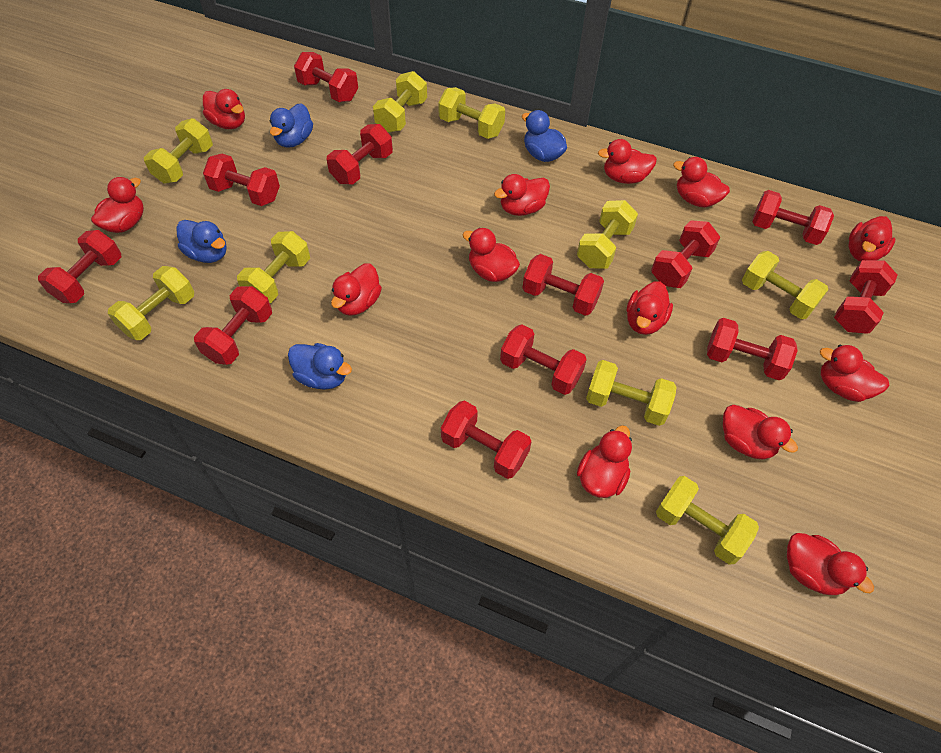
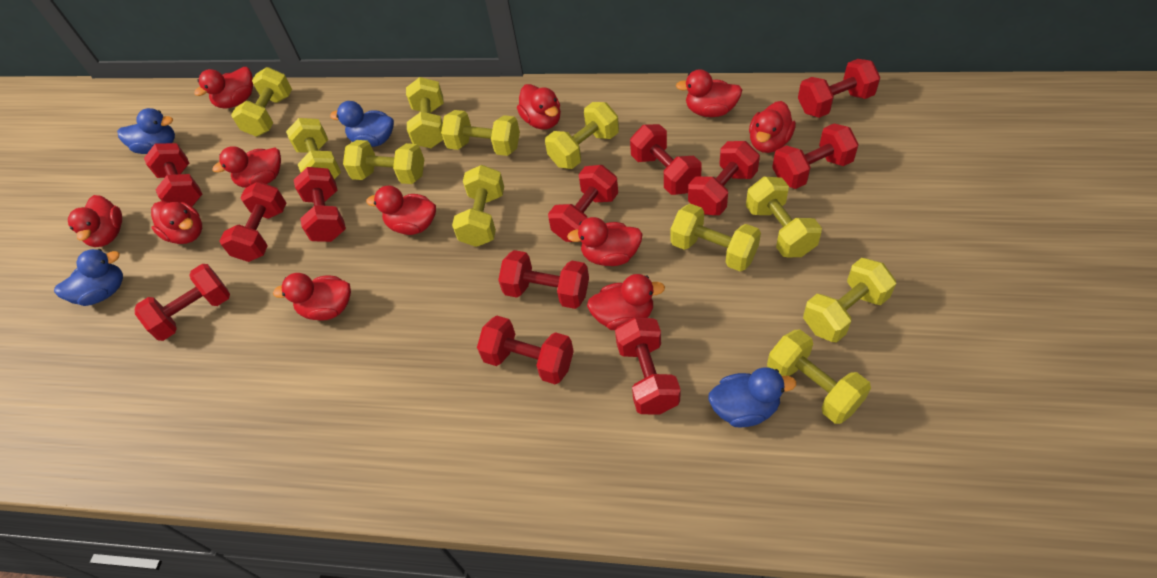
red duck: 13 -> 11
yellow dumbbell: 9 -> 11

